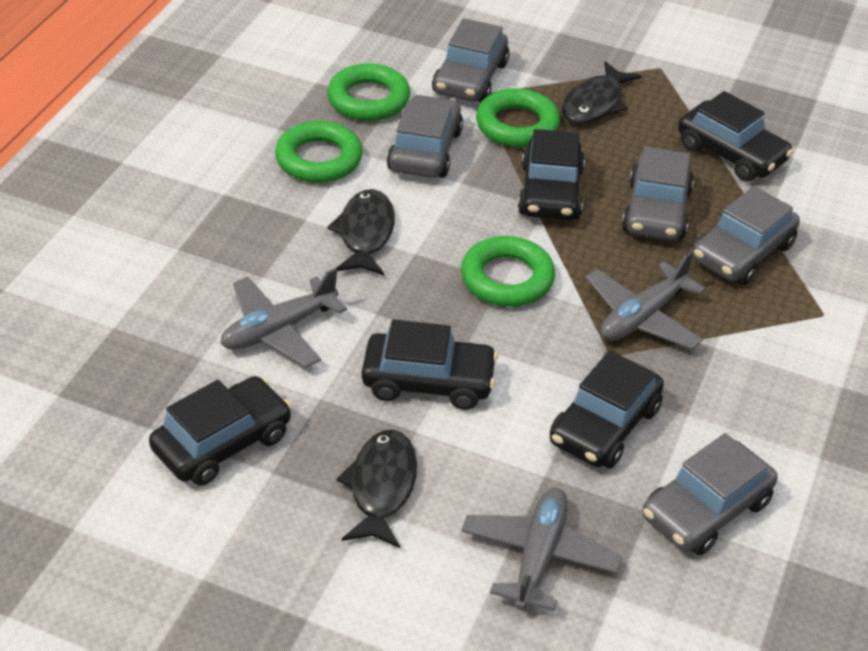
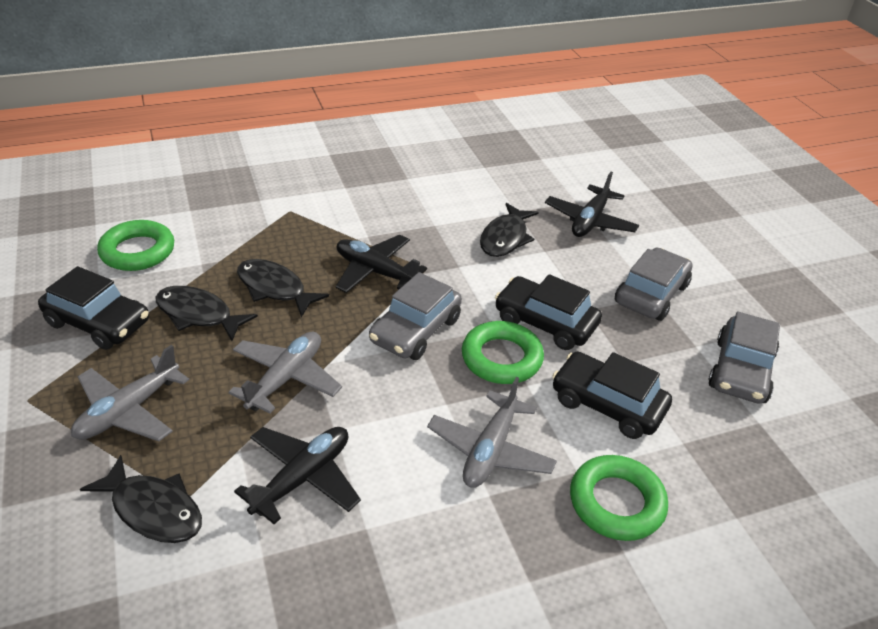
black car: 5 -> 3
black fish: 3 -> 4
black plane: 0 -> 3
green ring: 4 -> 3
grey car: 5 -> 3

